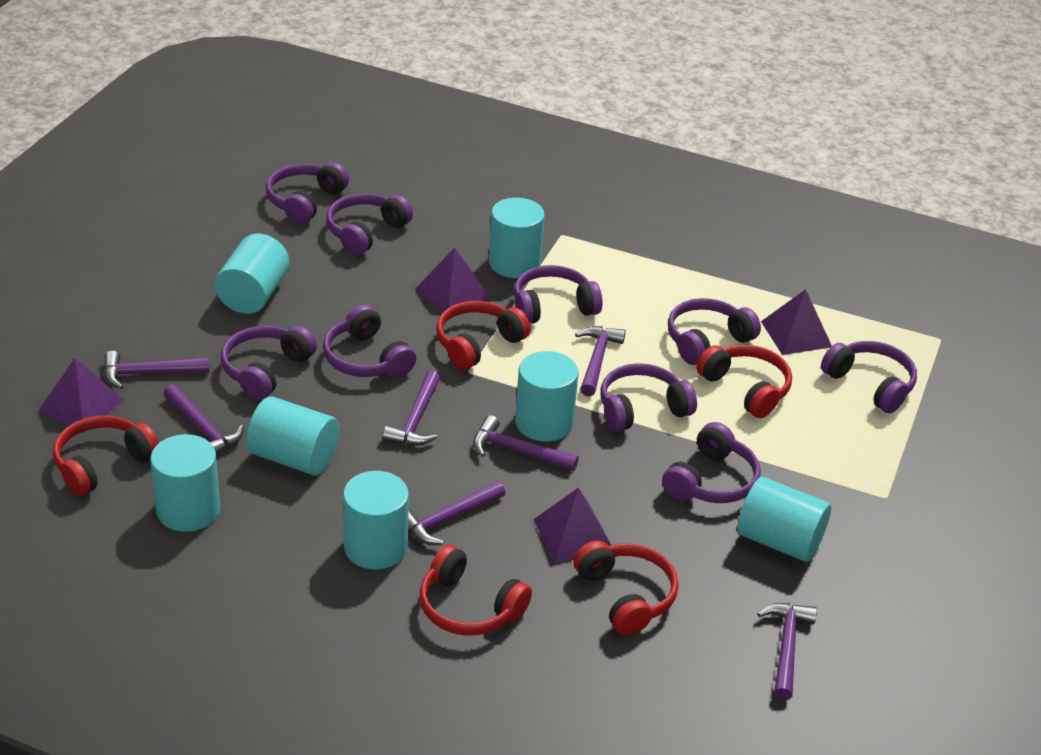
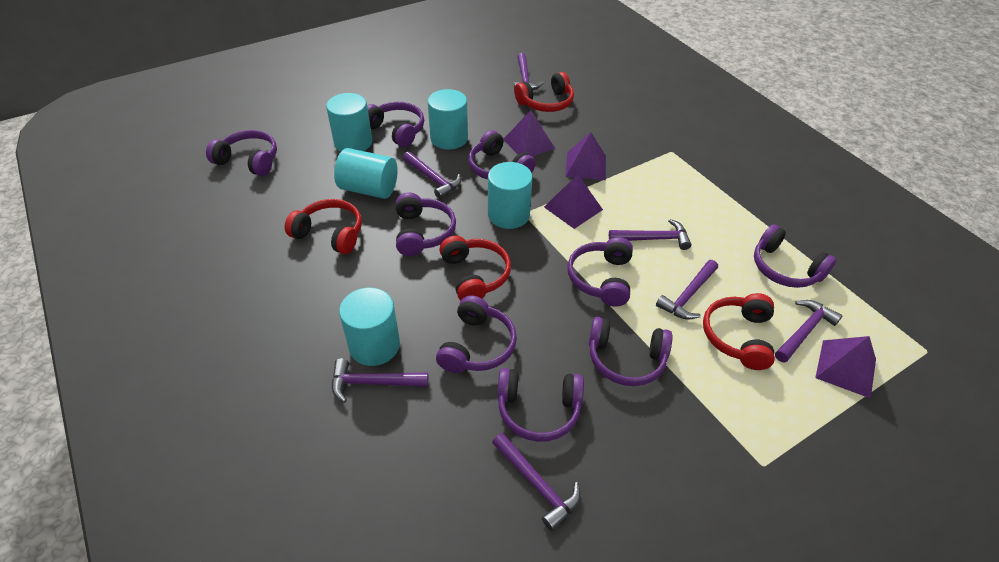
red headphones: 5 -> 4
turquoise cylinder: 7 -> 5

